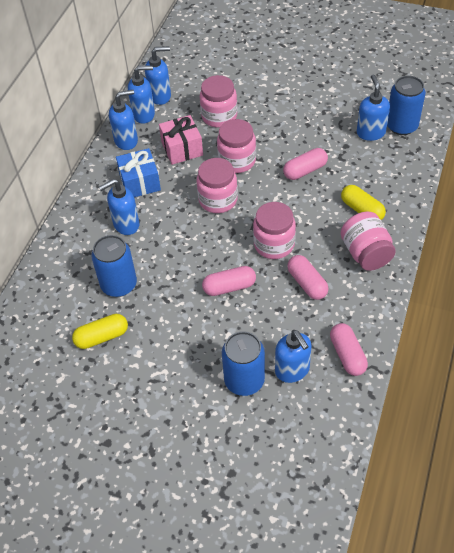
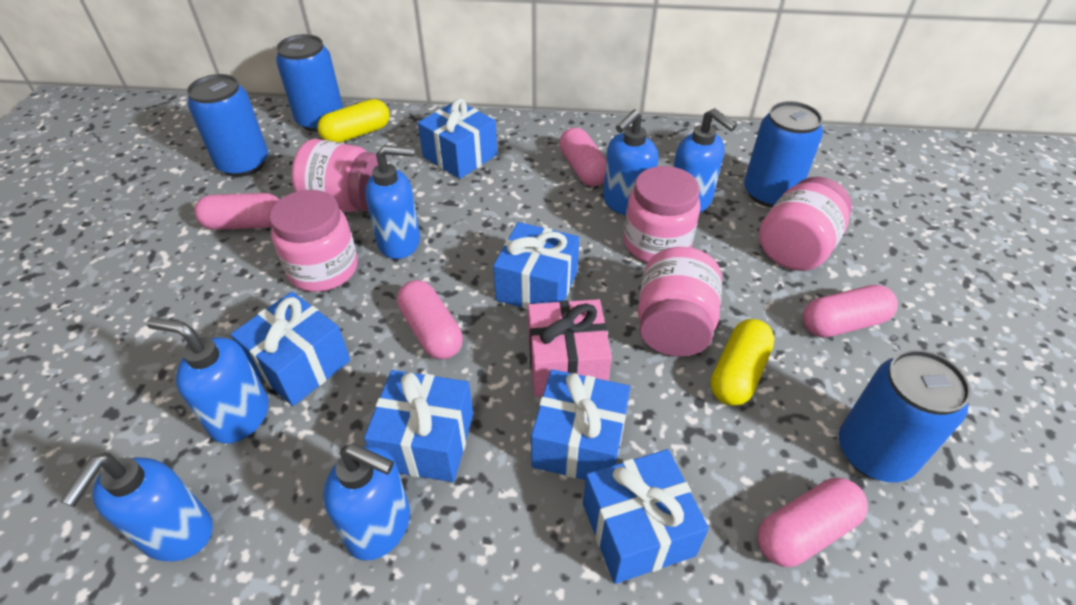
blue can: 3 -> 4
blue gift: 1 -> 6
pink capsule: 4 -> 5

